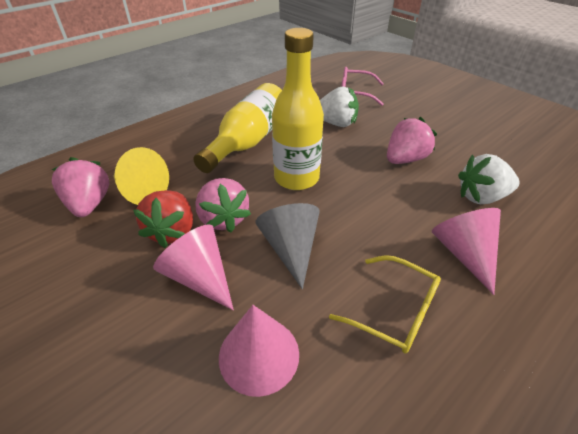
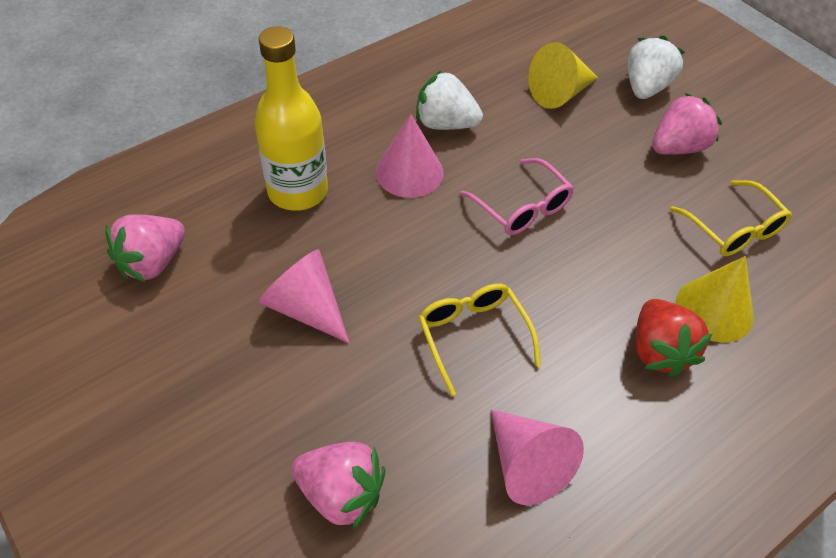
grey cone: 1 -> 0
yellow bottle: 2 -> 1
yellow cone: 1 -> 2
yellow glasses: 1 -> 2

